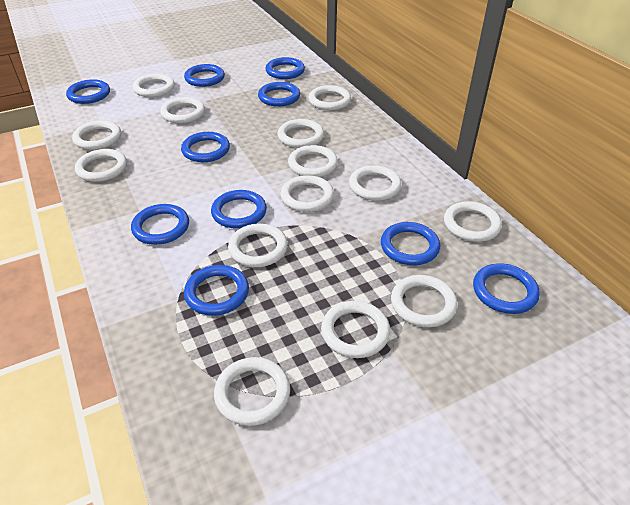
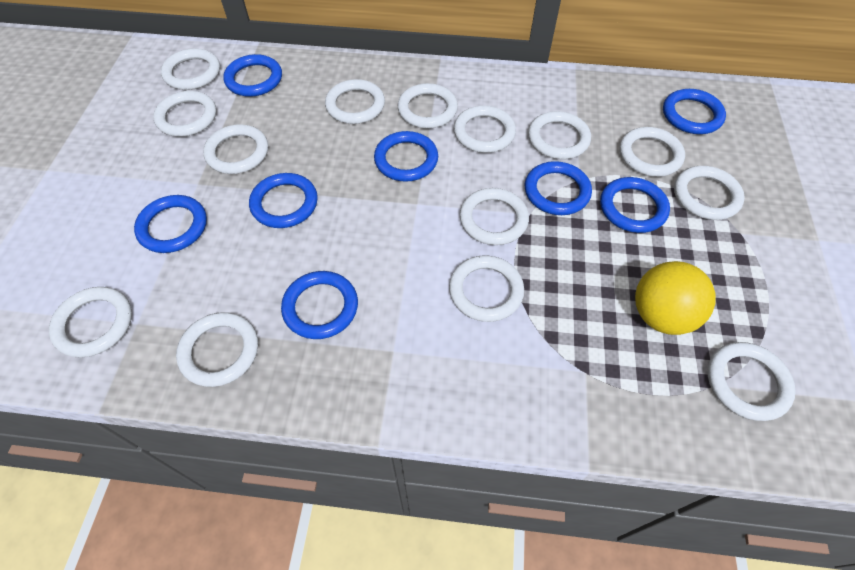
blue ring: 10 -> 8
yellow ball: 0 -> 1

